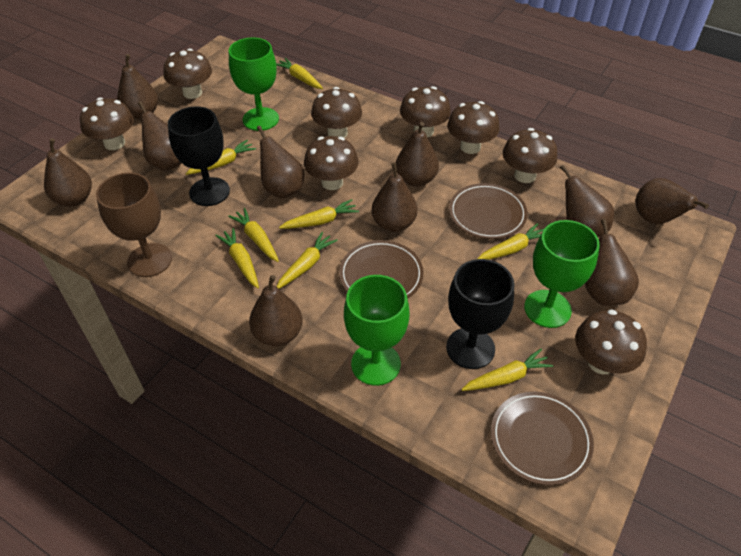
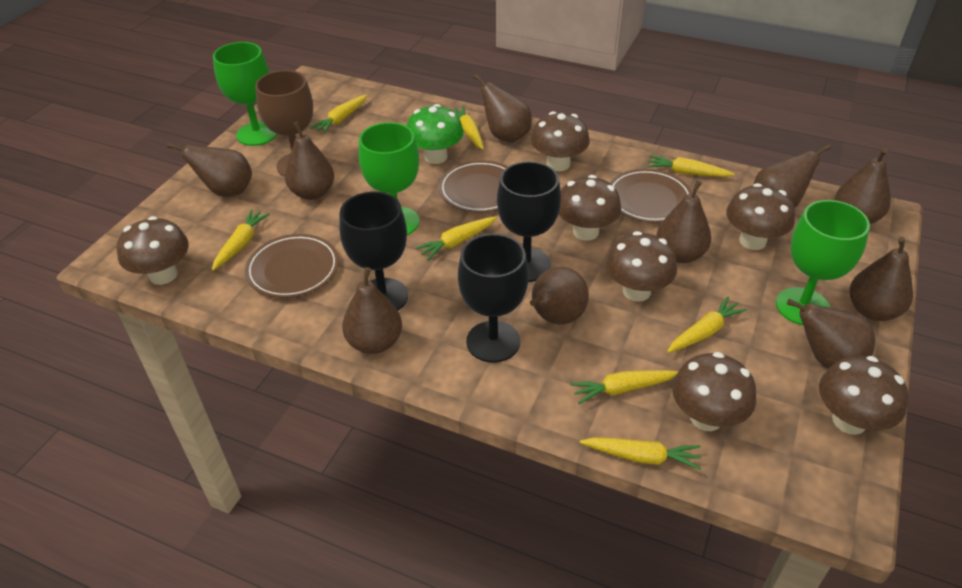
black goblet: 2 -> 3
brown mushroom: 8 -> 7
green mushroom: 0 -> 1

